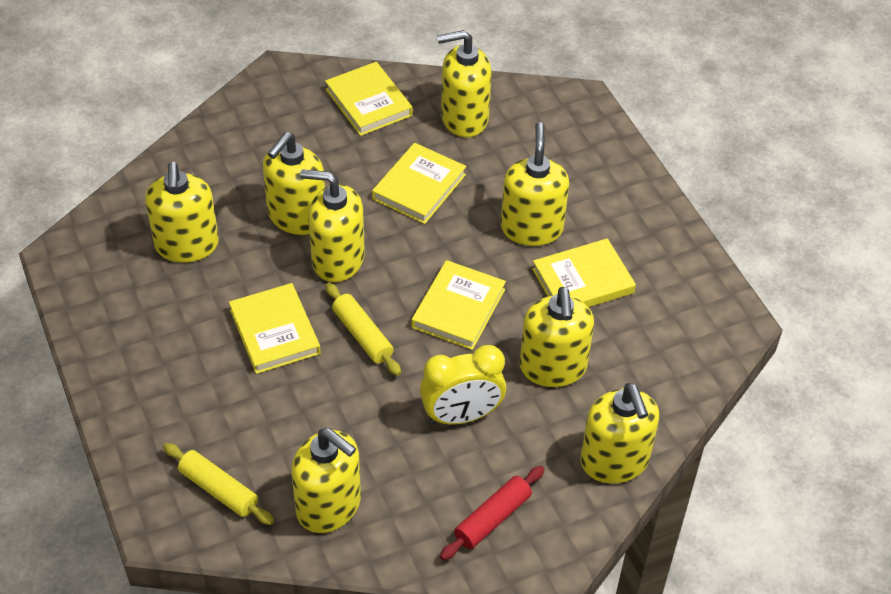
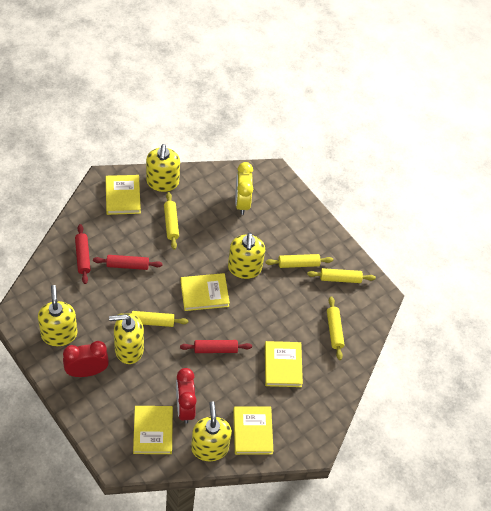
red clock: 0 -> 2
red rolling pin: 1 -> 3
yellow rolling pin: 2 -> 5
yellow soap dispenser: 8 -> 5

